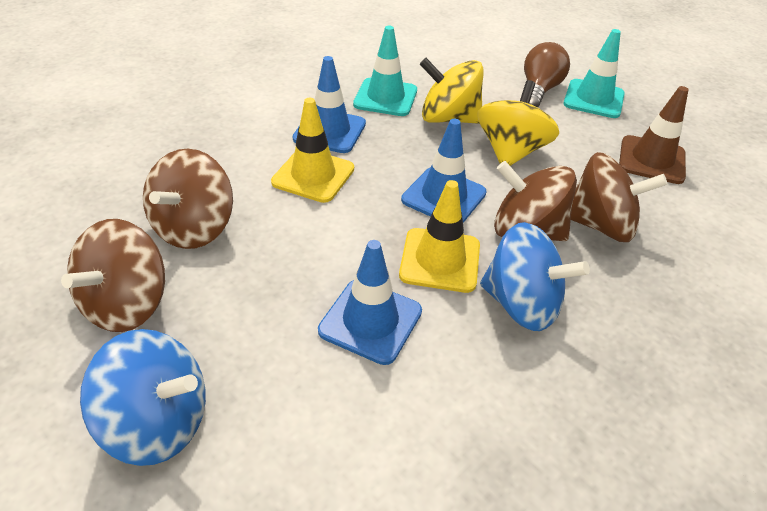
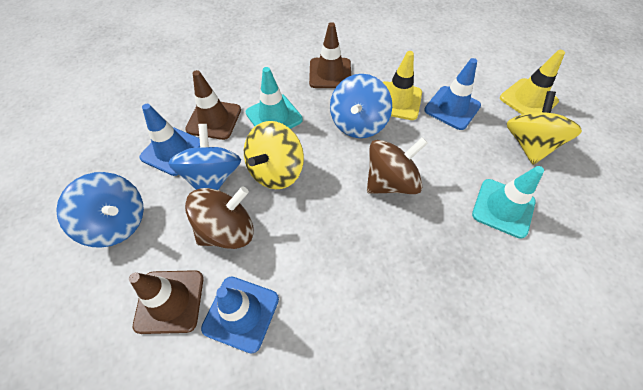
blue spinning top: 2 -> 3
brown light bulb: 1 -> 0
brown spinning top: 4 -> 2
brown traffic cone: 1 -> 3

